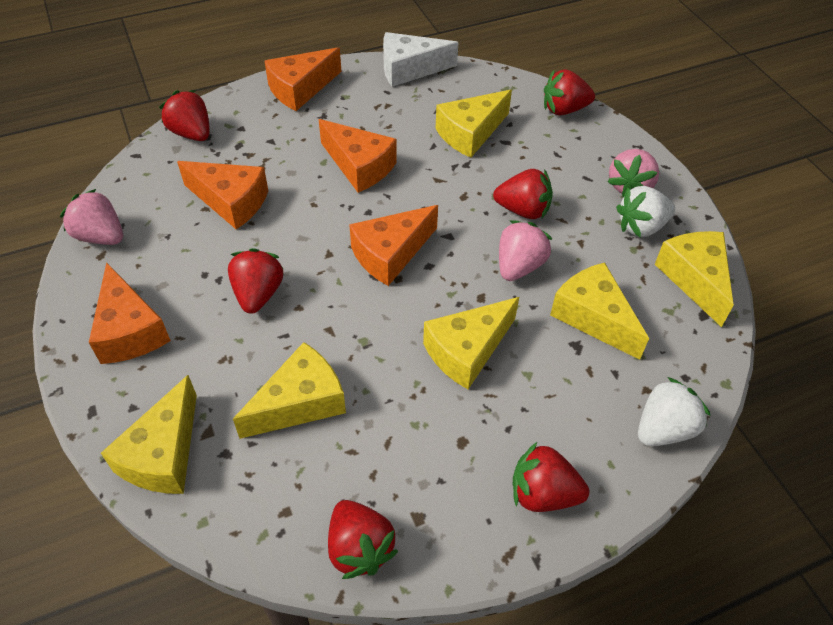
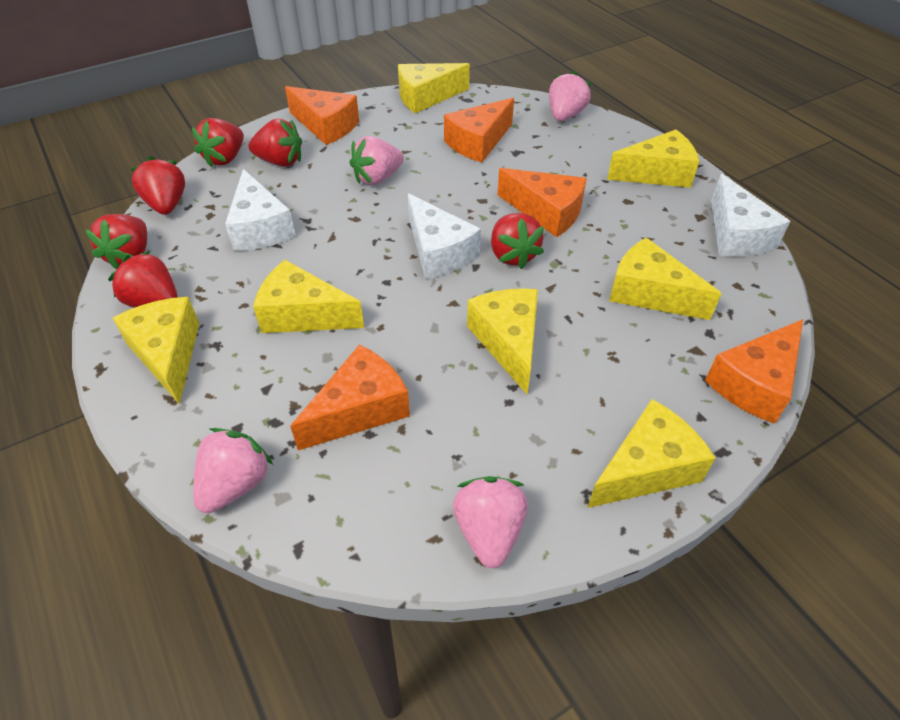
pink strawberry: 3 -> 4
white cheese: 1 -> 3
white strawberry: 2 -> 0
yellow cheese: 6 -> 7

